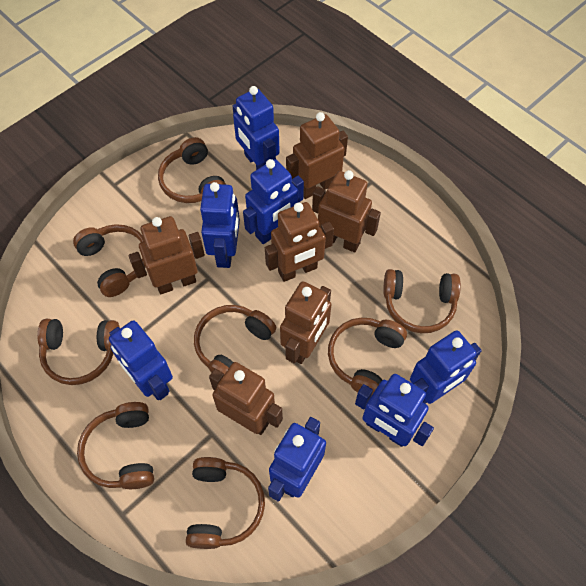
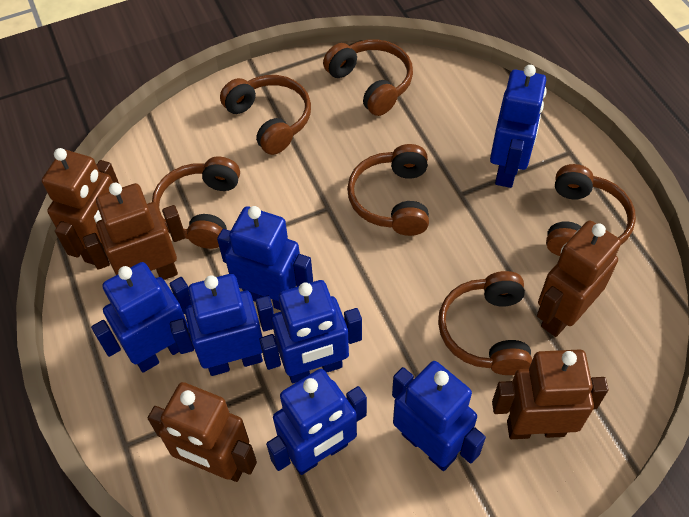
brown headphones: 8 -> 6
brown robot: 6 -> 5

